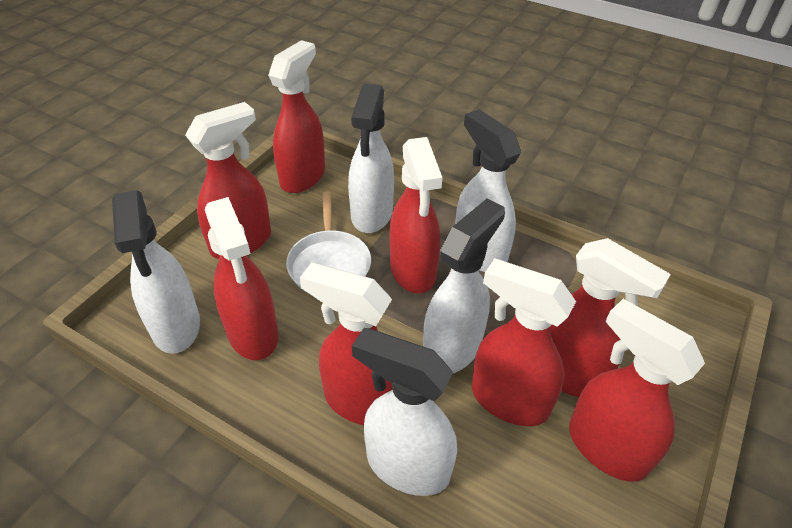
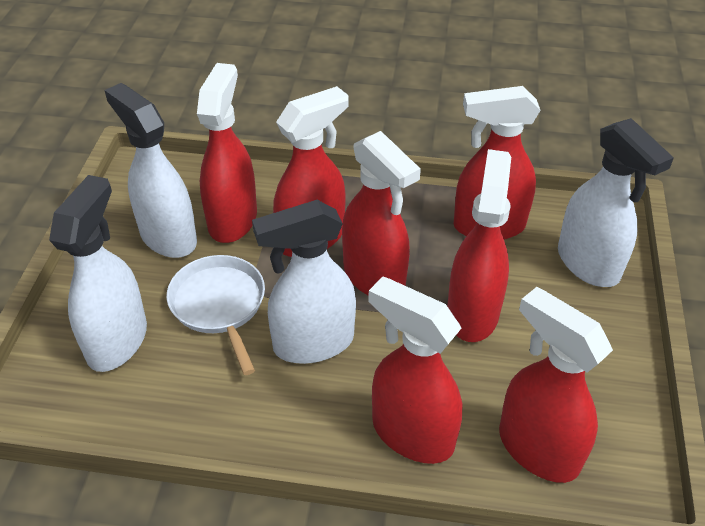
red spray bottle: 8 -> 7
white spray bottle: 5 -> 4

